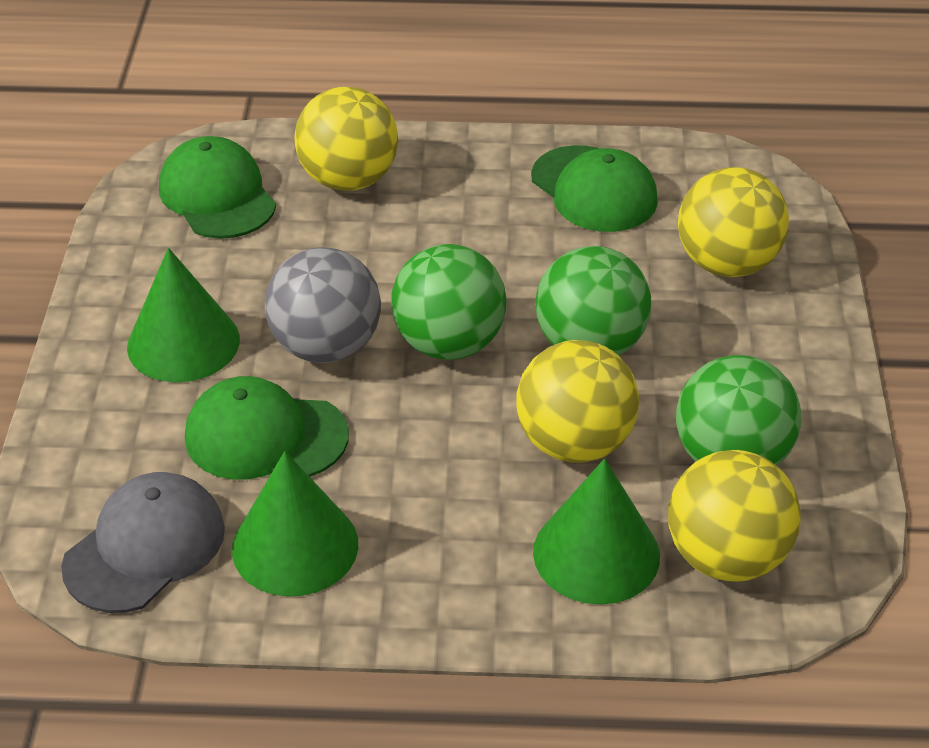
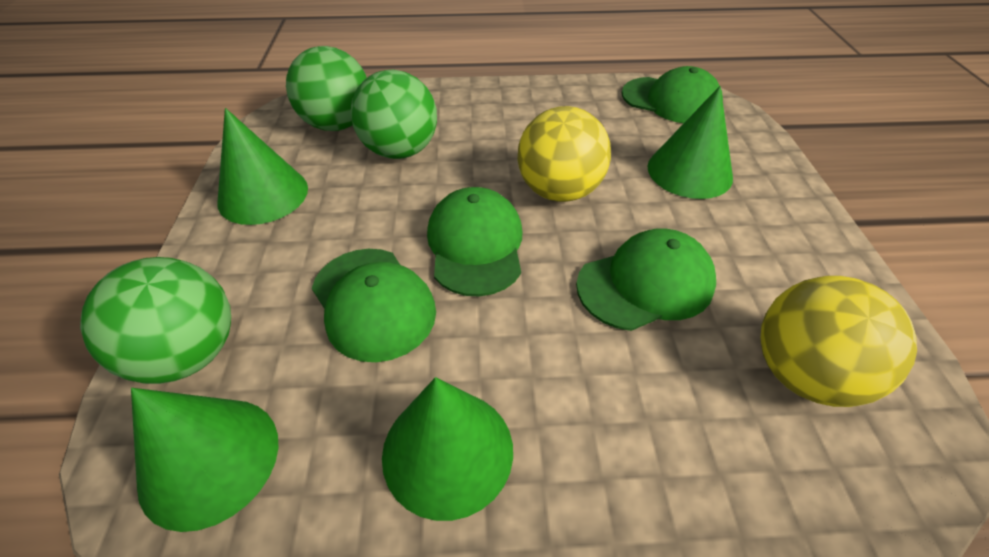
green cap: 3 -> 4
green cone: 3 -> 4
grey ball: 1 -> 0
grey cap: 1 -> 0
yellow ball: 4 -> 2

